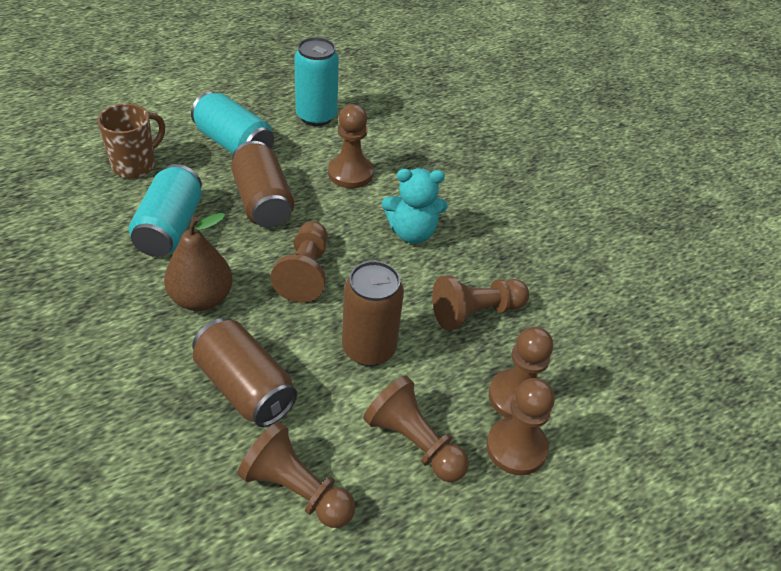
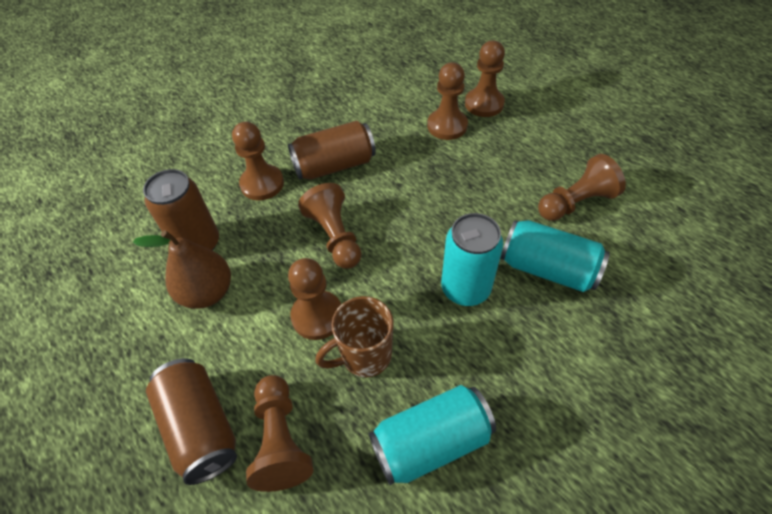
turquoise teddy bear: 1 -> 0

